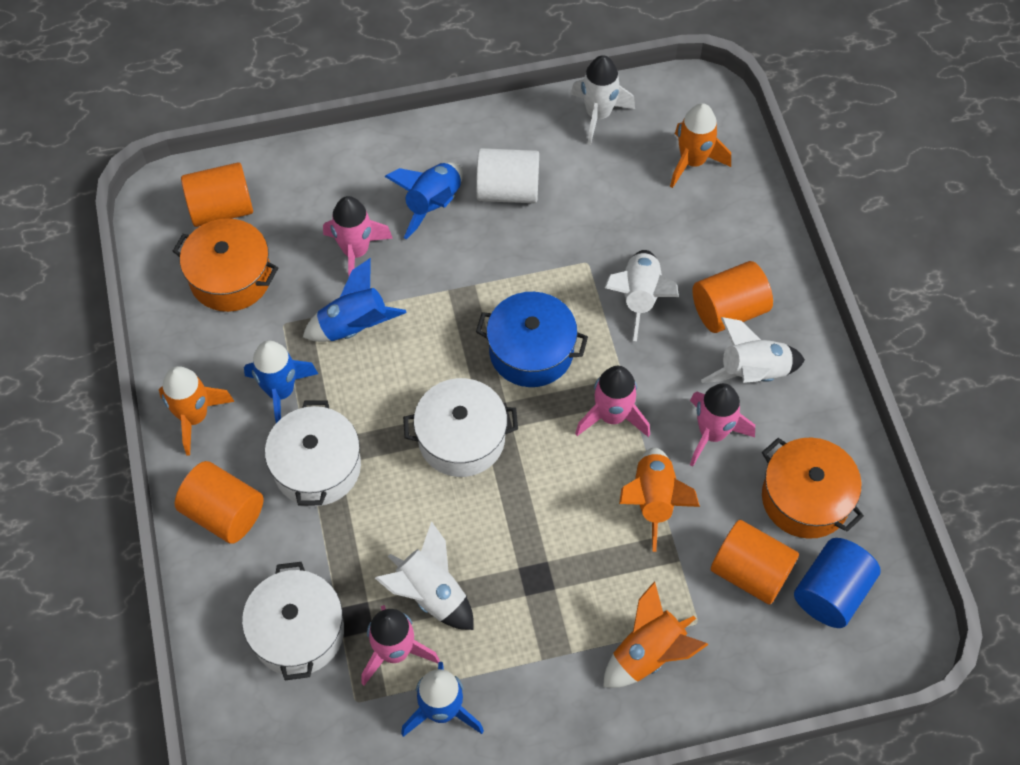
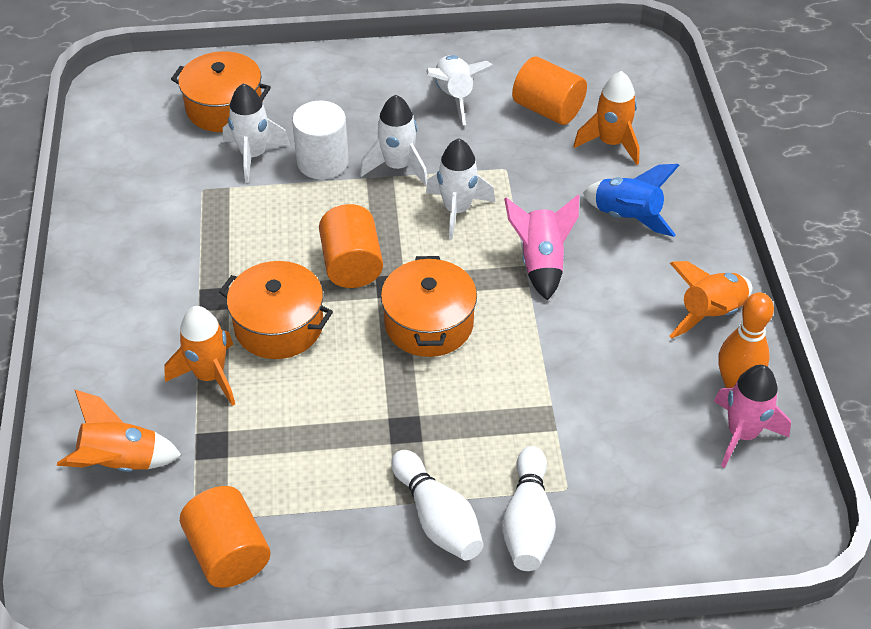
blue cylinder: 1 -> 0
blue pot: 1 -> 0
blue rocket: 4 -> 1
orange bowling pin: 0 -> 1
orange cylinder: 4 -> 3
orange pot: 2 -> 3
pink rocket: 4 -> 2
white bowling pin: 0 -> 2
white pot: 3 -> 0

